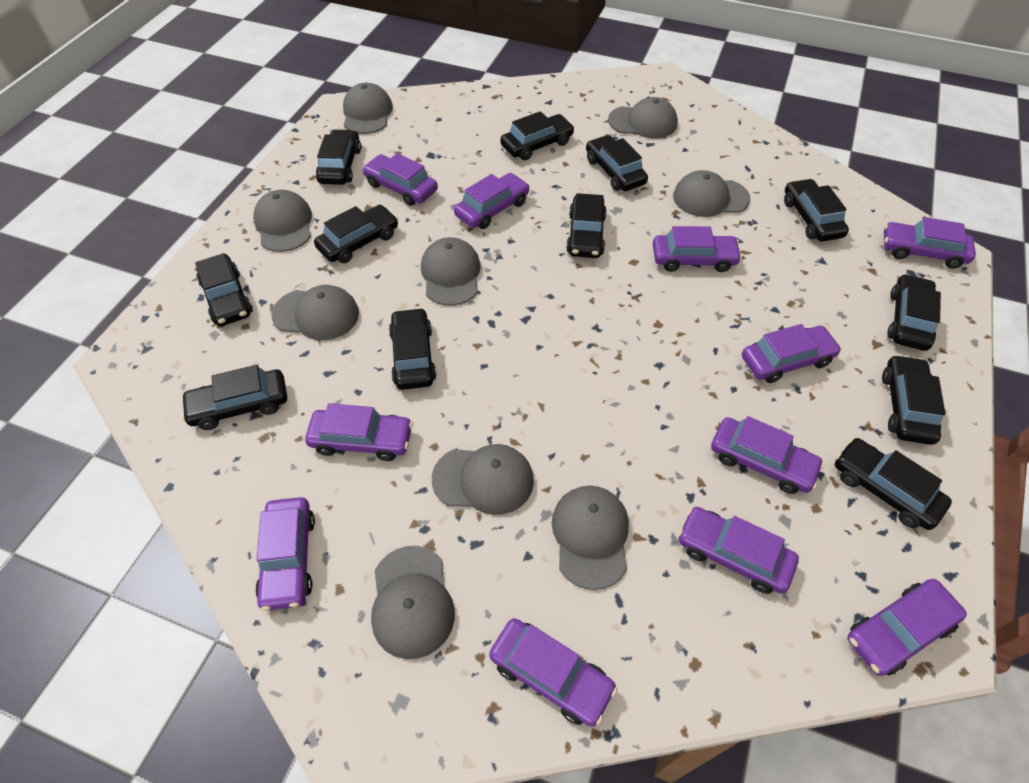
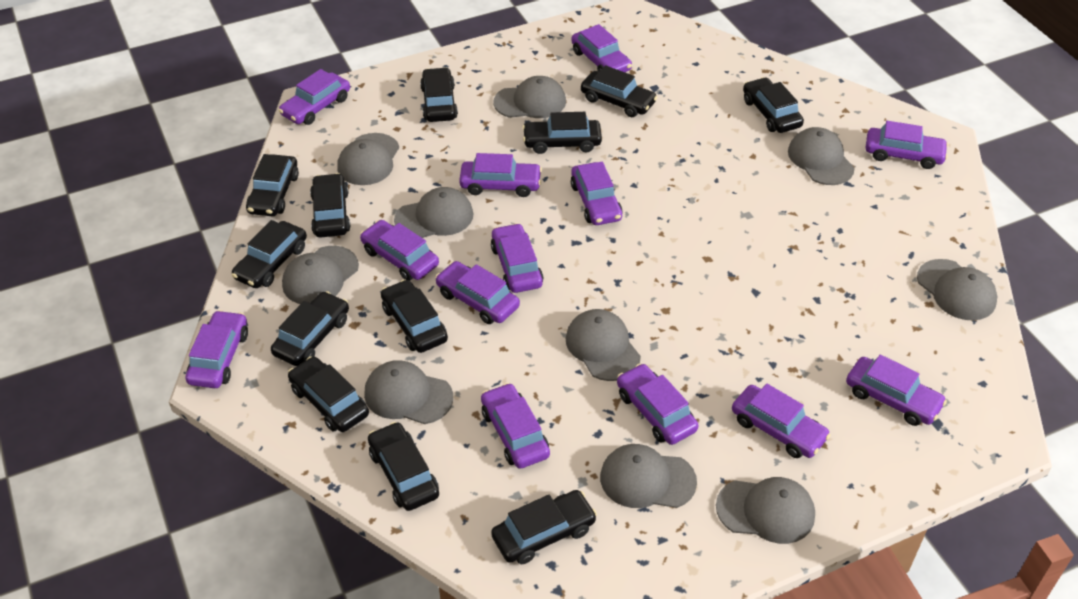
grey cap: 9 -> 10
purple car: 11 -> 13

